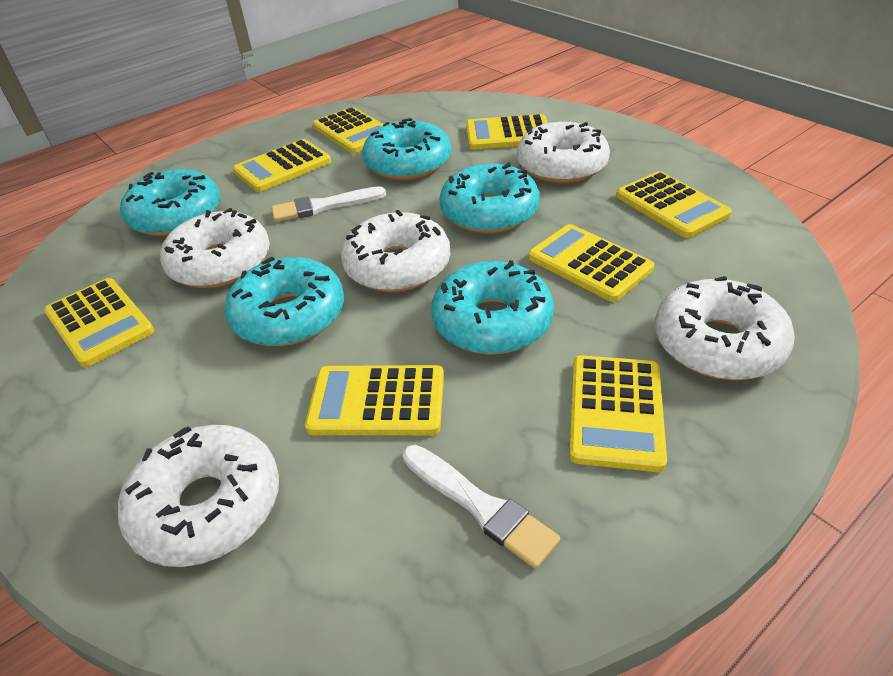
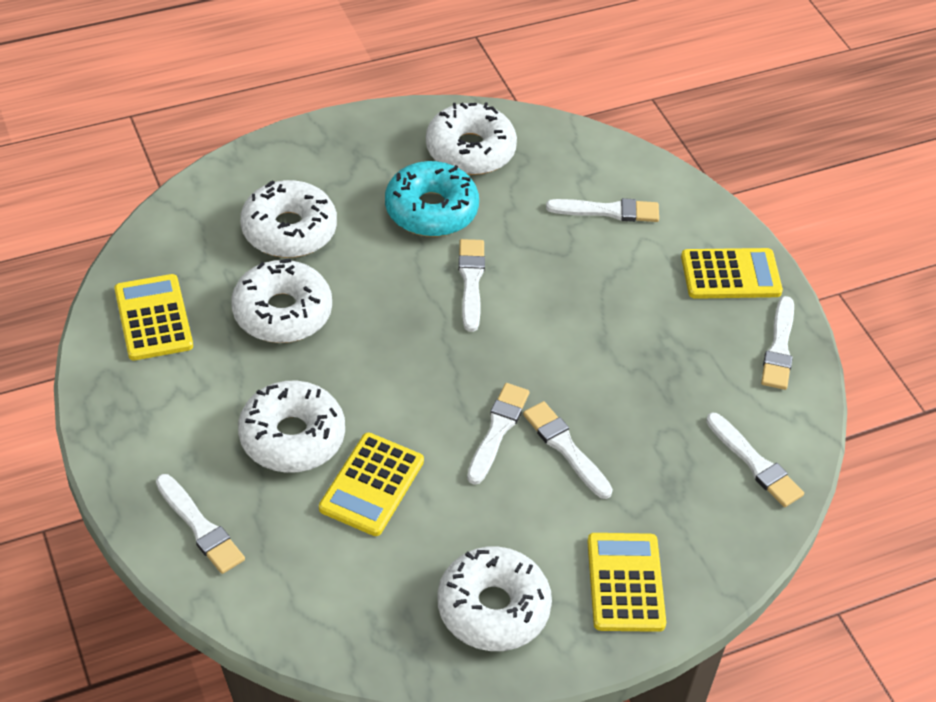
turquoise donut: 5 -> 1
white brush: 2 -> 7
yellow calculator: 8 -> 4

